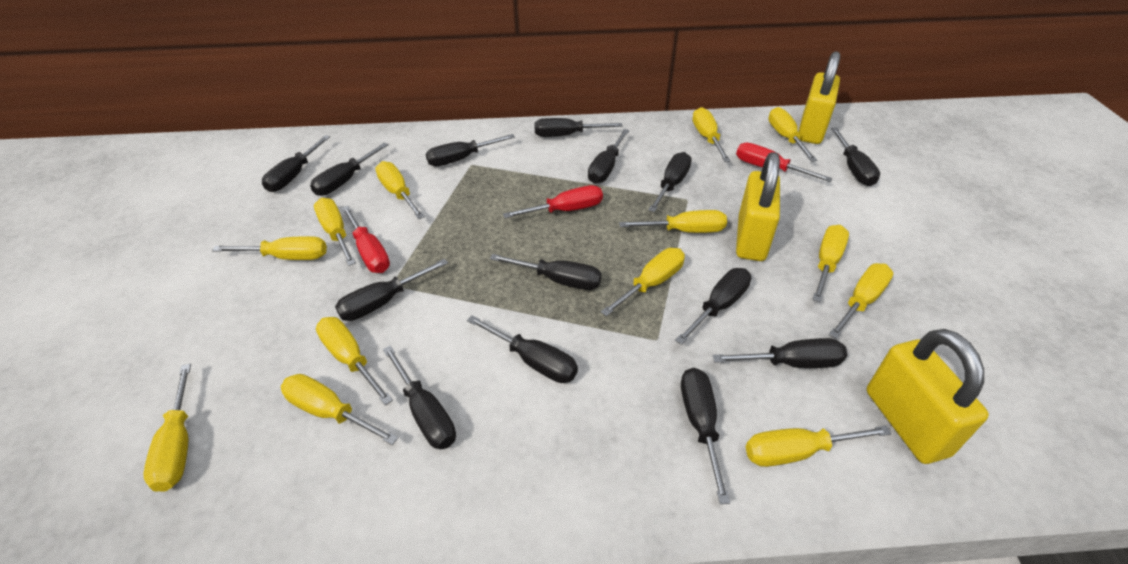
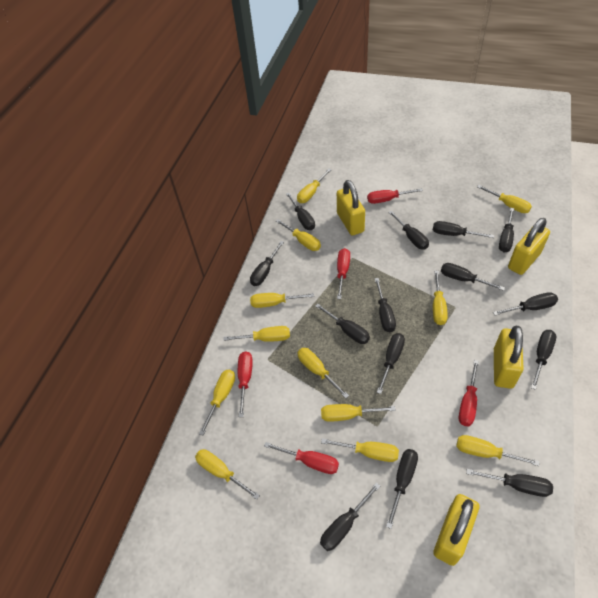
red screwdriver: 3 -> 5
yellow padlock: 3 -> 4
yellow screwdriver: 13 -> 12

